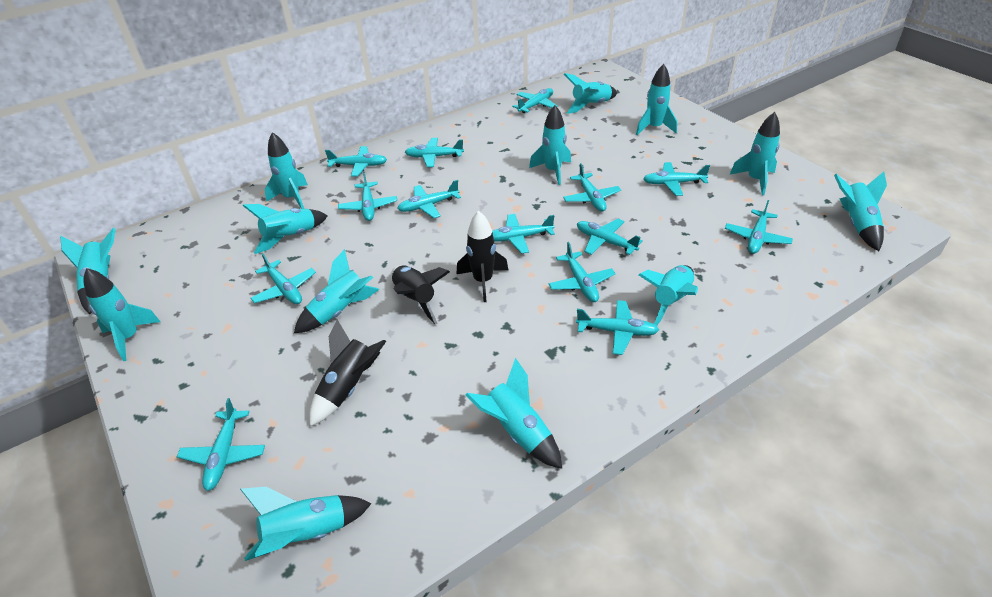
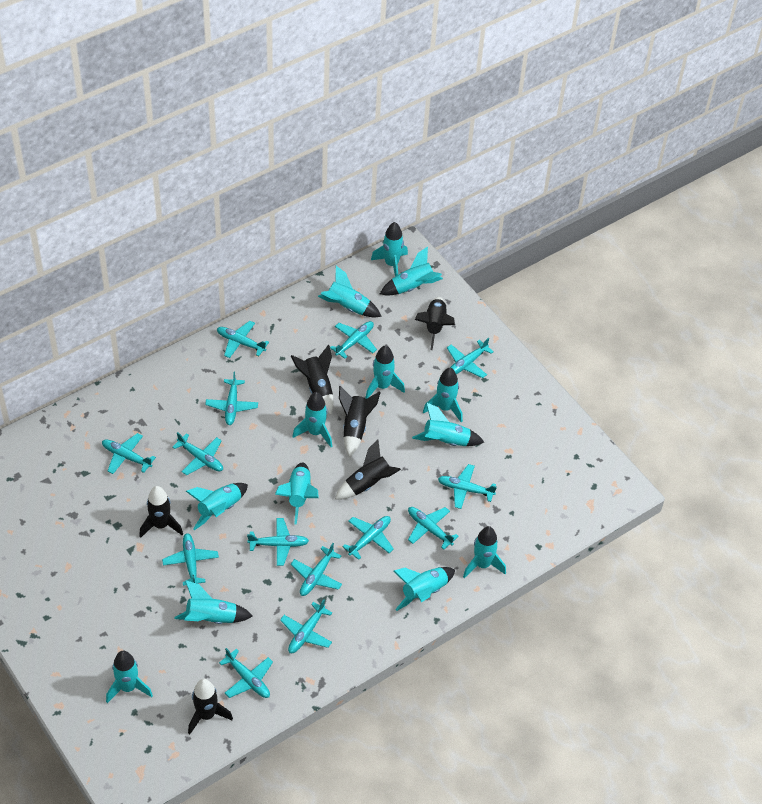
black rocket: 3 -> 6

